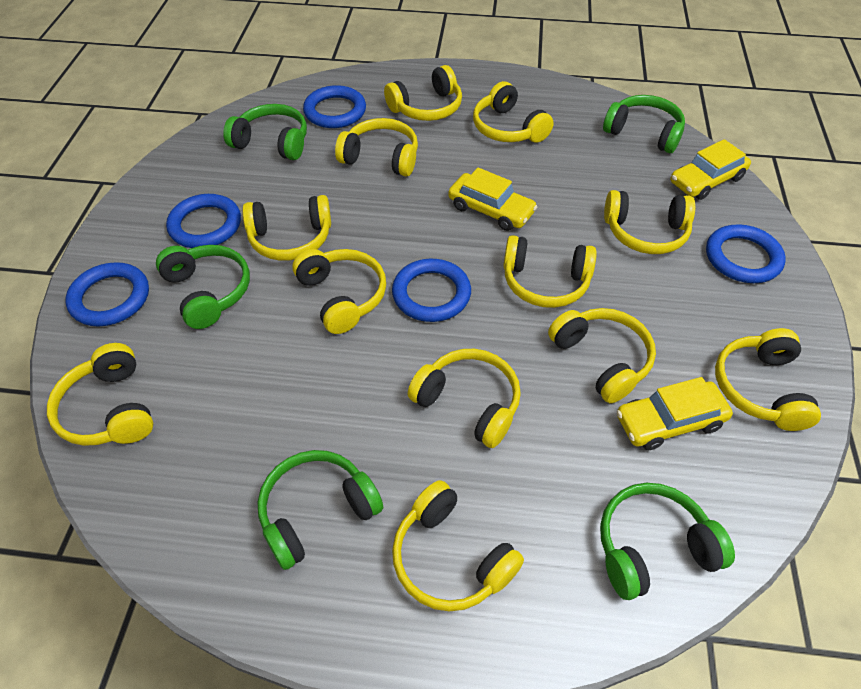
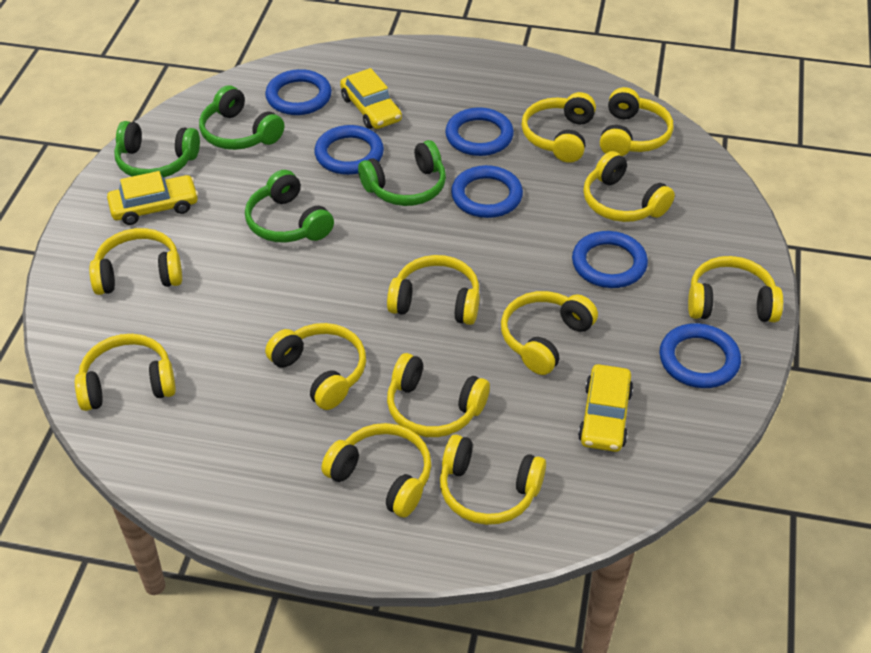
blue ring: 5 -> 6
green headphones: 5 -> 4

